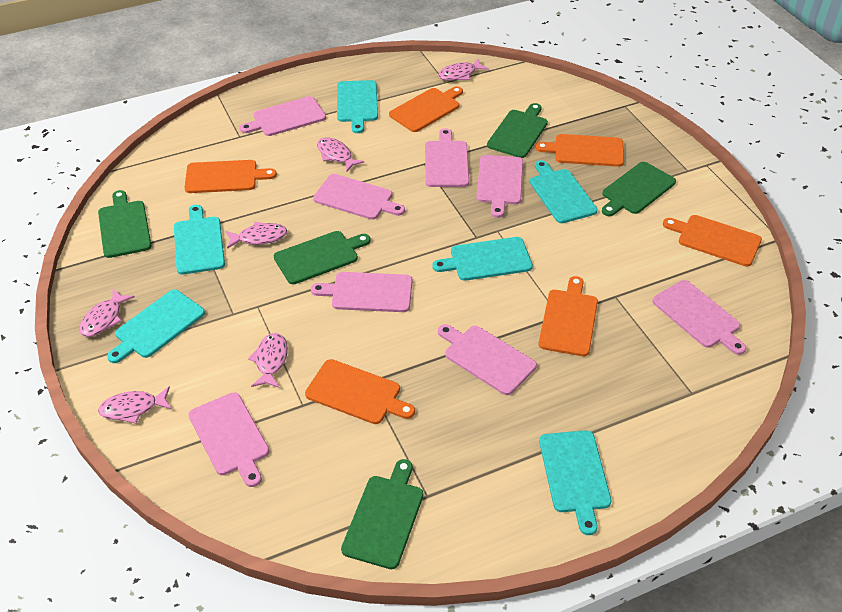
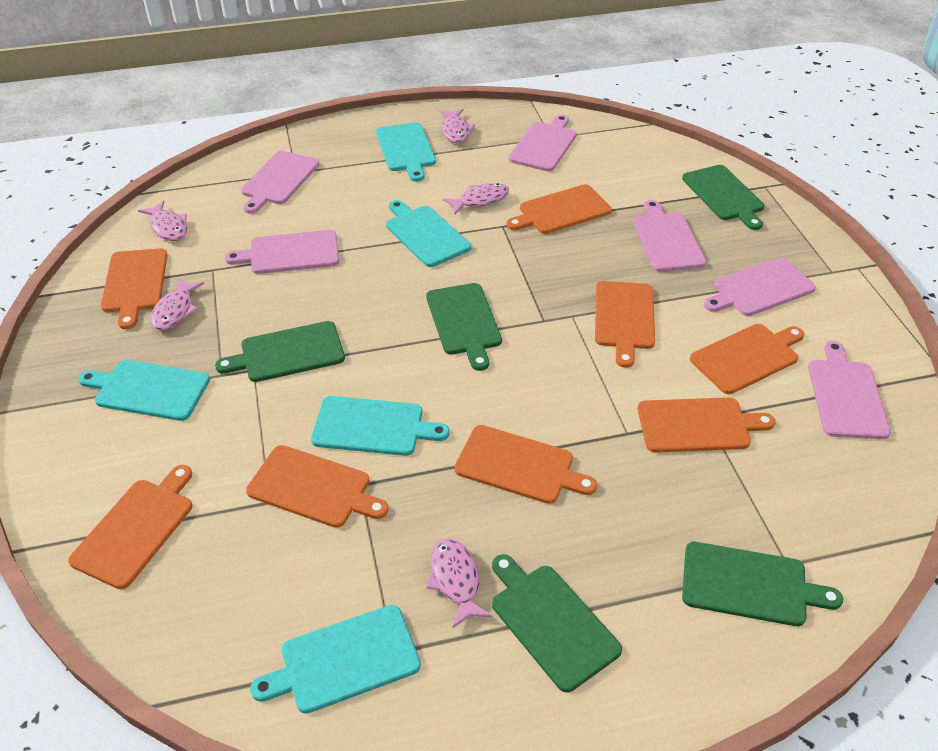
orange cutting board: 6 -> 8
pink cutting board: 8 -> 6
pink fish: 6 -> 5
turquoise cutting board: 6 -> 5

